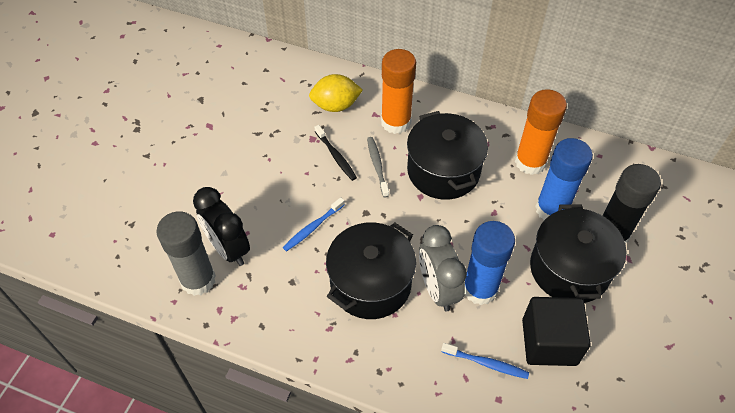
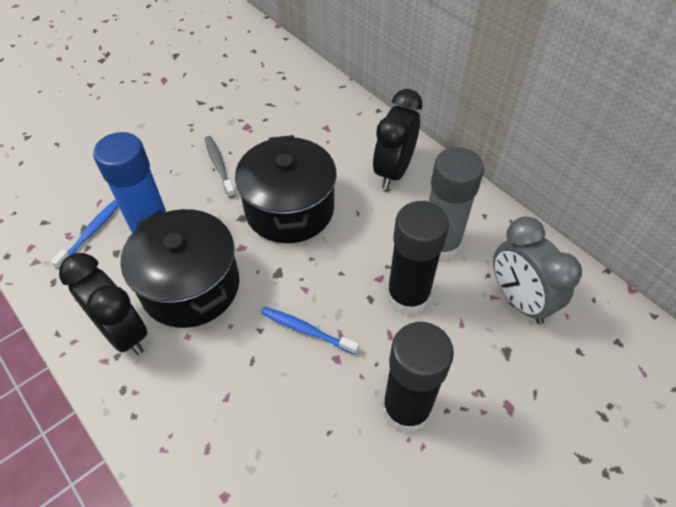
black clock: 1 -> 2
black cube: 1 -> 0
black glue stick: 1 -> 2
black pot: 3 -> 2
black toothbrush: 1 -> 0
blue glue stick: 2 -> 1
orange glue stick: 2 -> 0
yellow lemon: 1 -> 0

